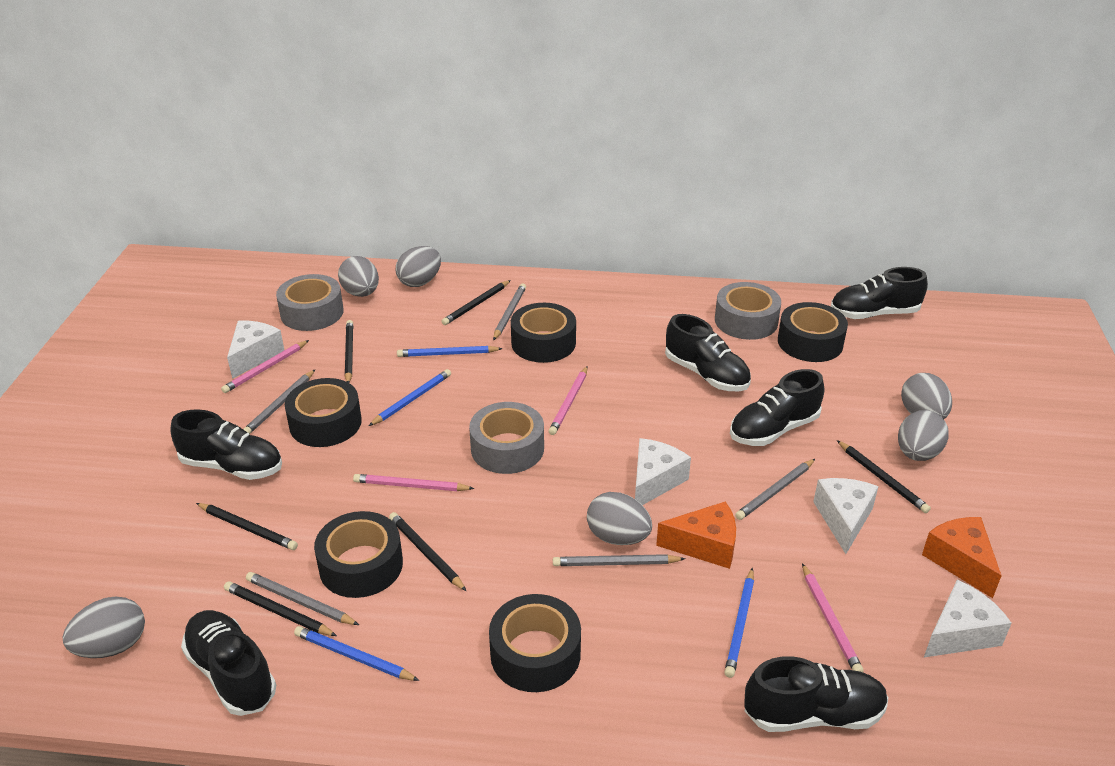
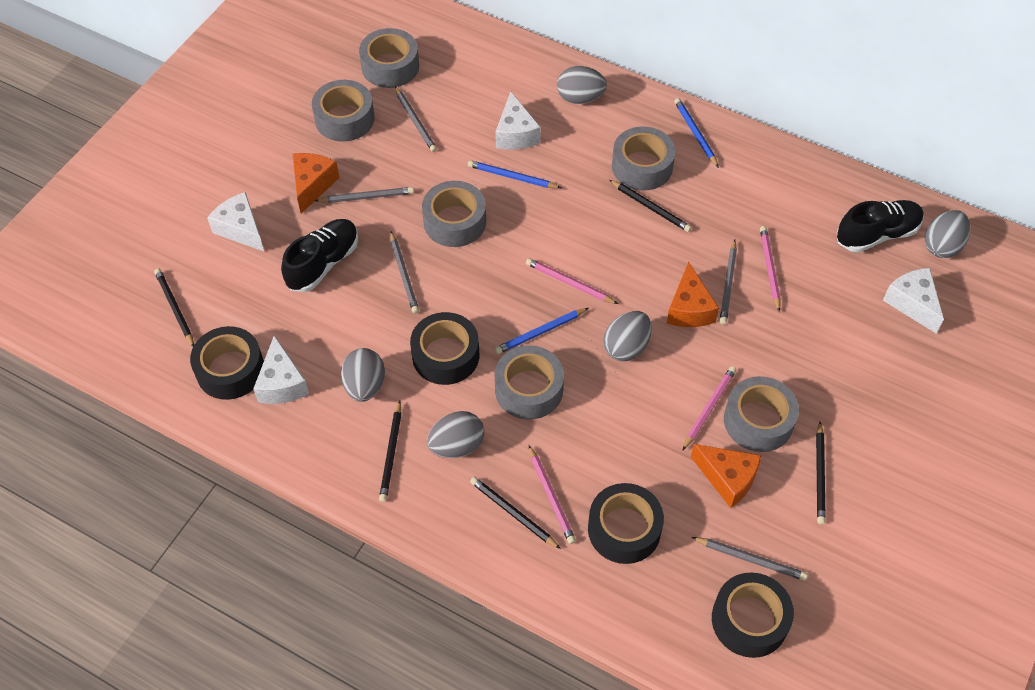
black pencil: 6 -> 5
black shoe: 6 -> 2
black tape: 5 -> 4
blue pencil: 4 -> 3
grey egg: 6 -> 5
grey tape: 3 -> 6
orange cheese: 2 -> 3

